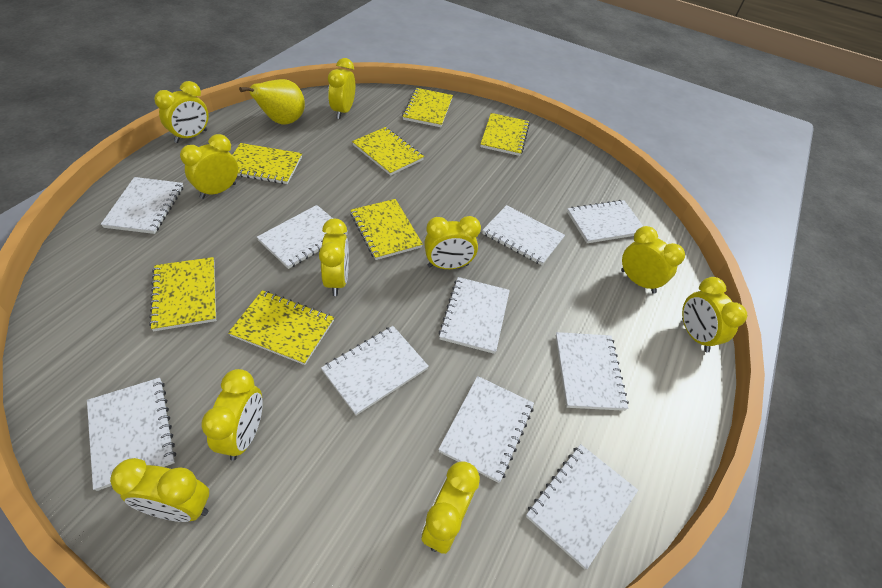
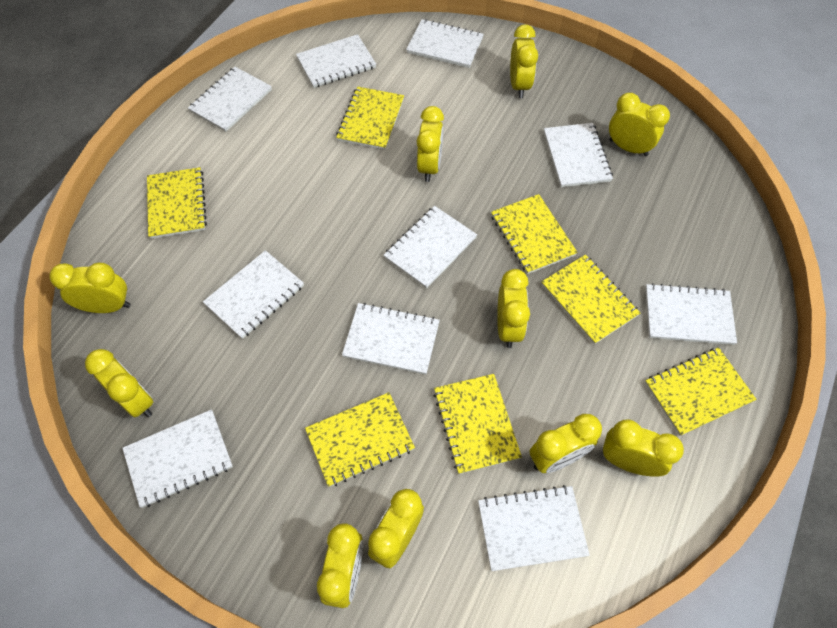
yellow pear: 1 -> 0

